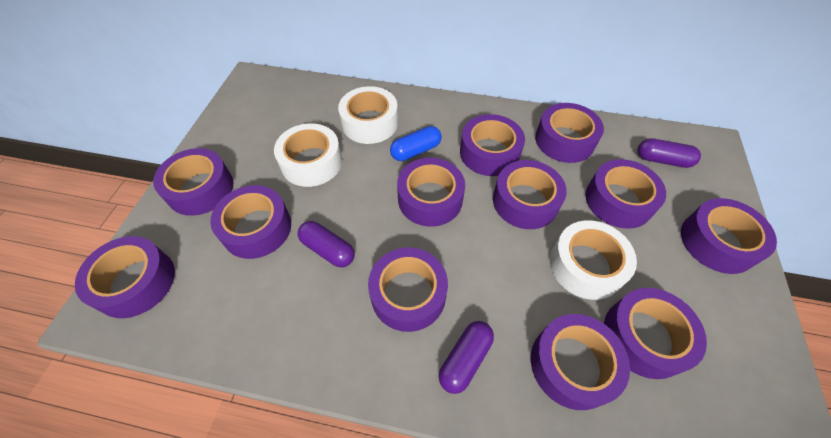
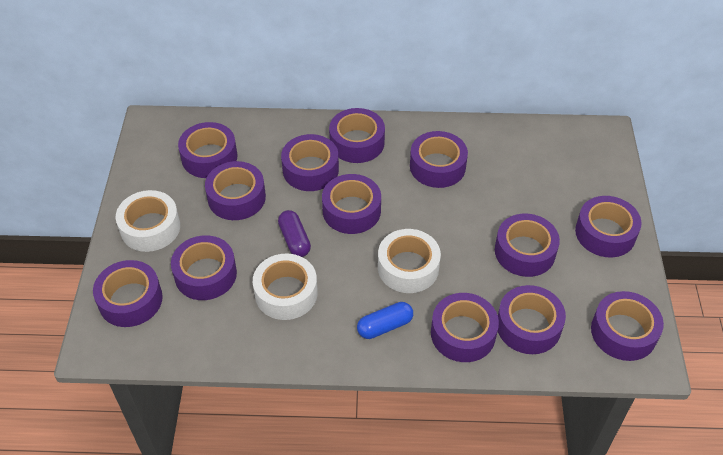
purple capsule: 3 -> 1
purple tape: 12 -> 13

